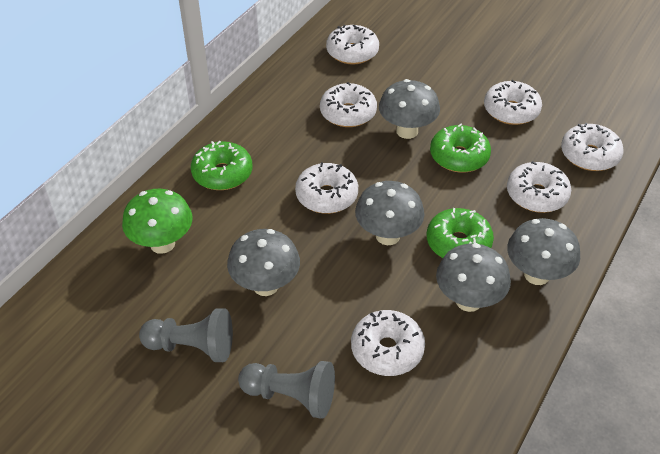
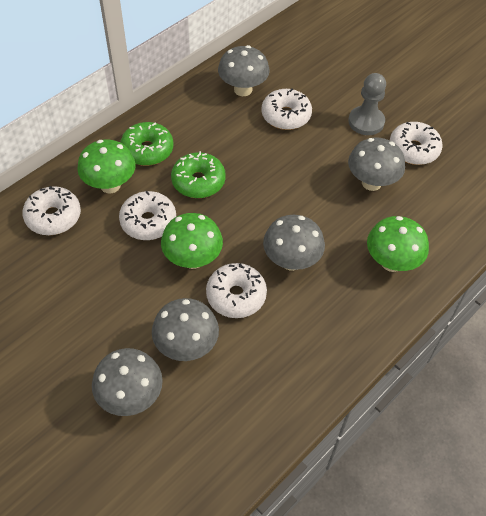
green donut: 3 -> 2
green mushroom: 1 -> 3
grey pawn: 2 -> 1
white donut: 7 -> 5

